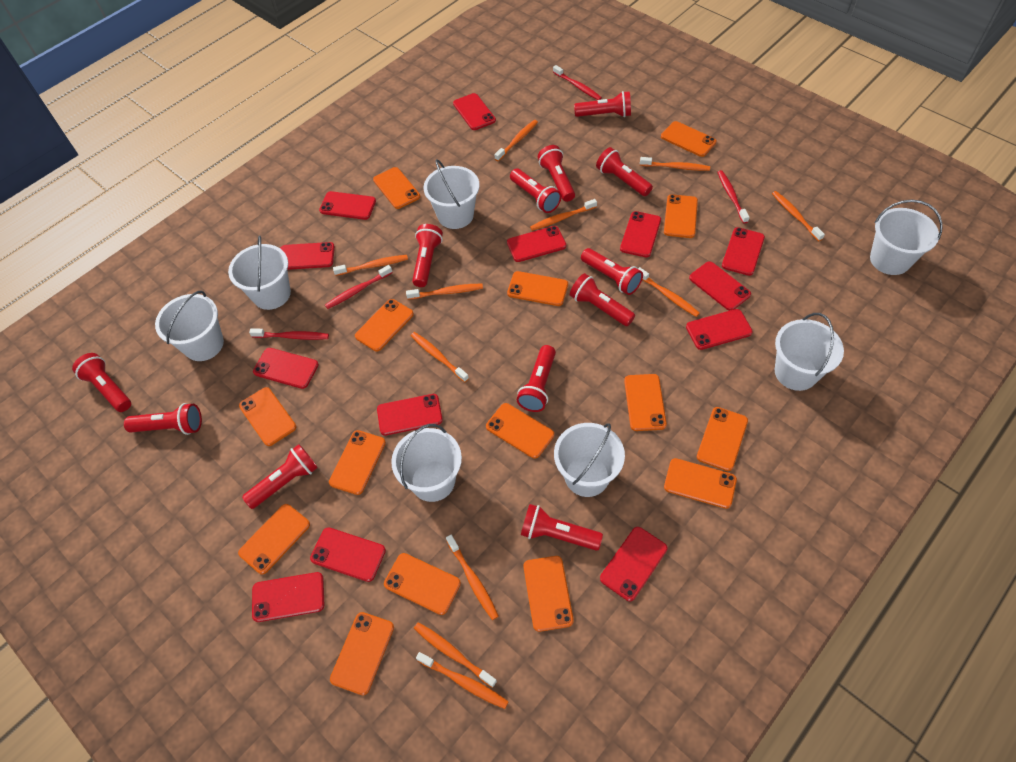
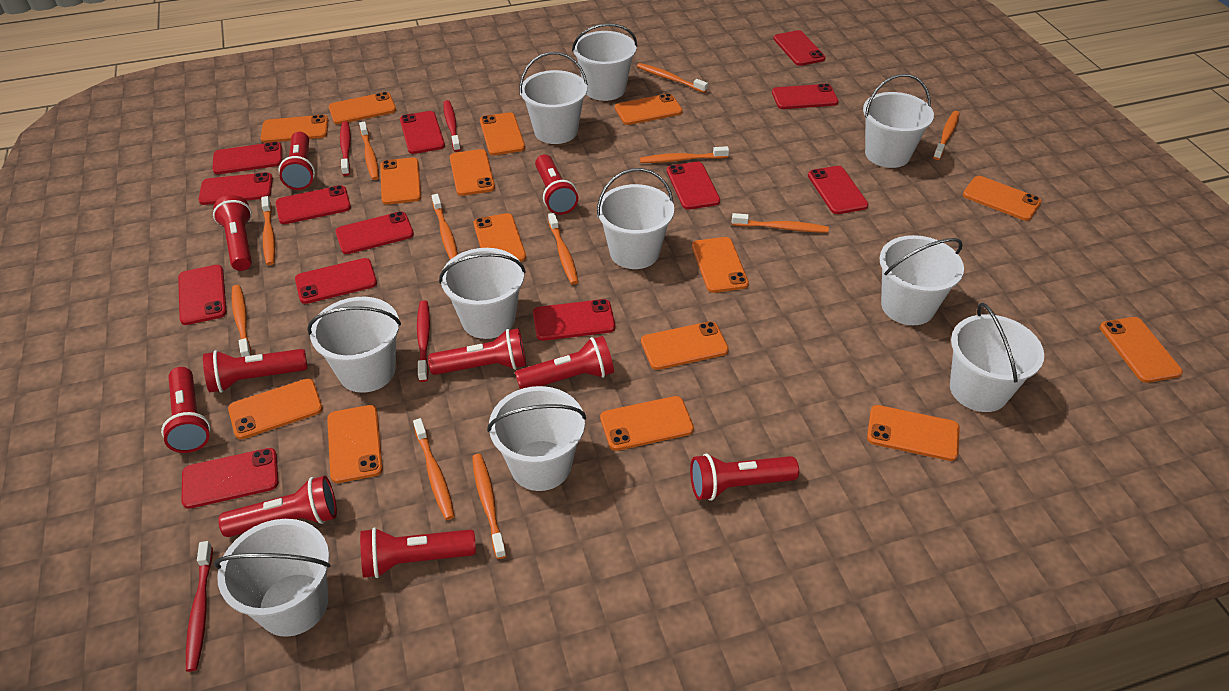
red flashlight: 12 -> 10
white bucket: 7 -> 10

